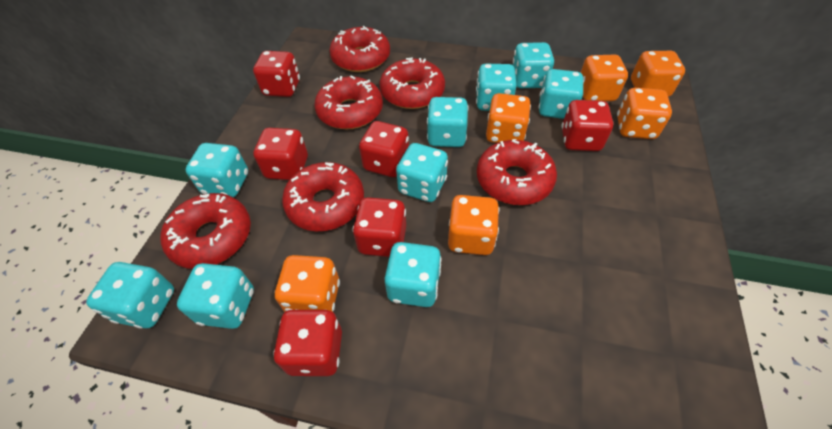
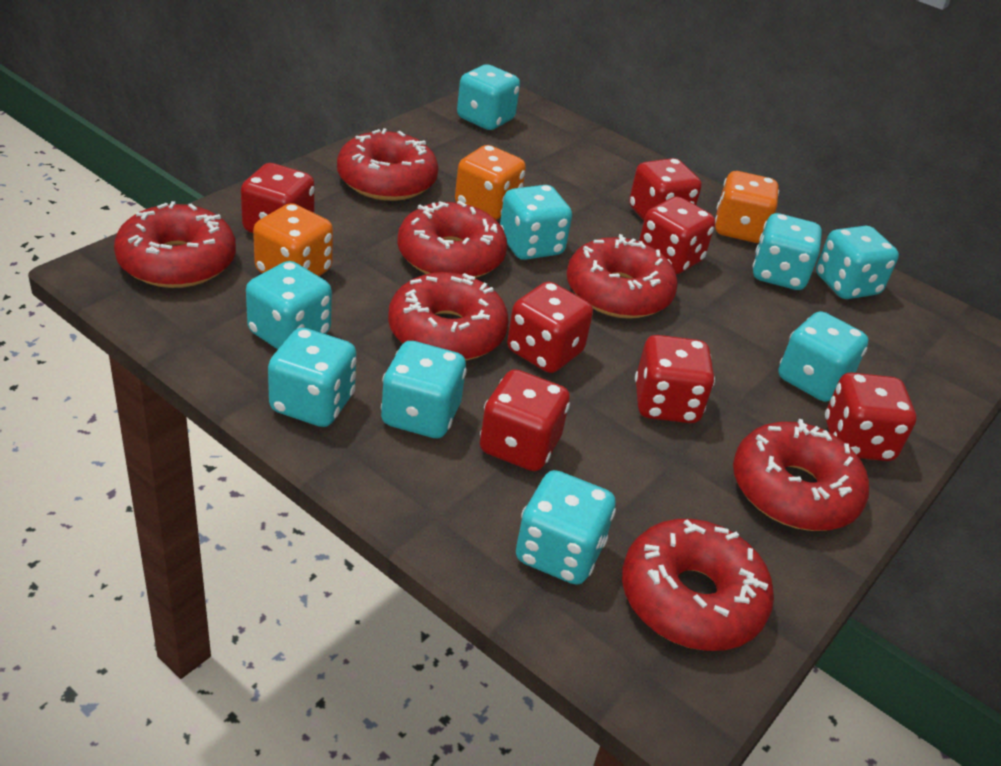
orange dice: 6 -> 3
red dice: 6 -> 7
red donut: 6 -> 7

